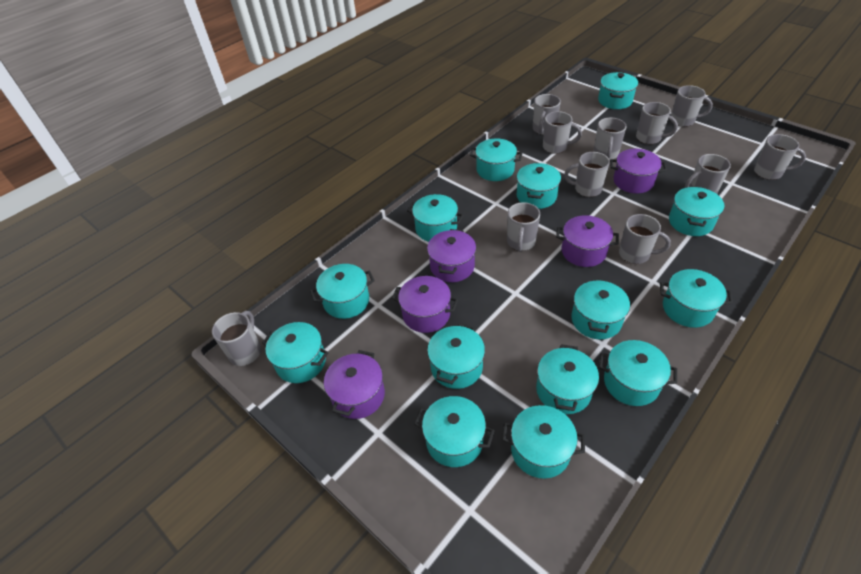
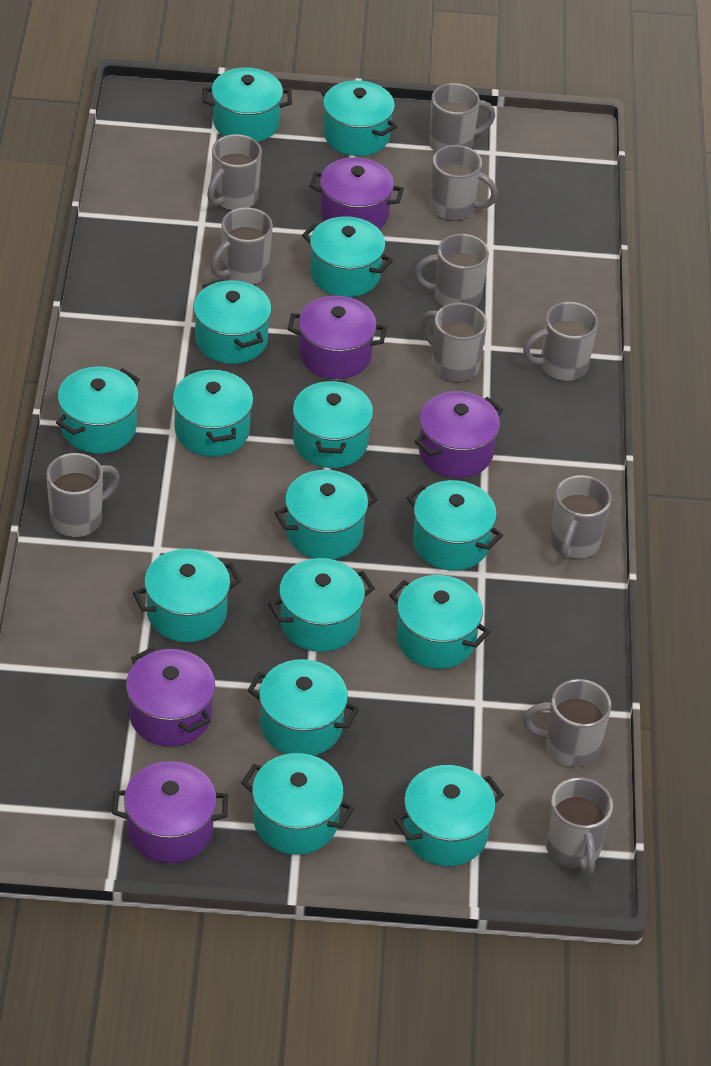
turquoise pot: 14 -> 15

